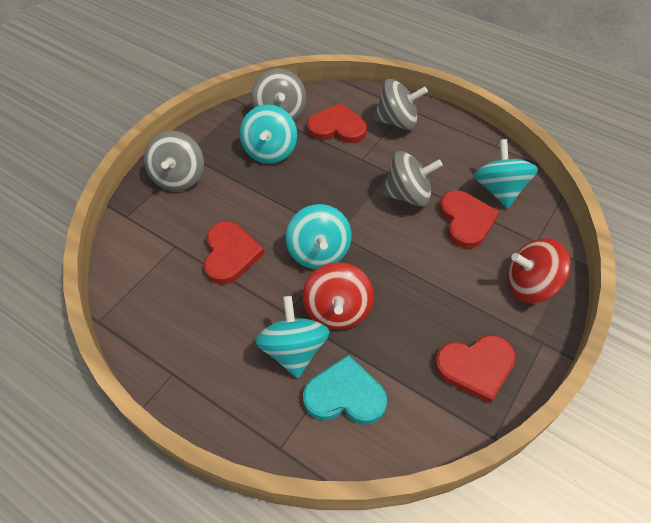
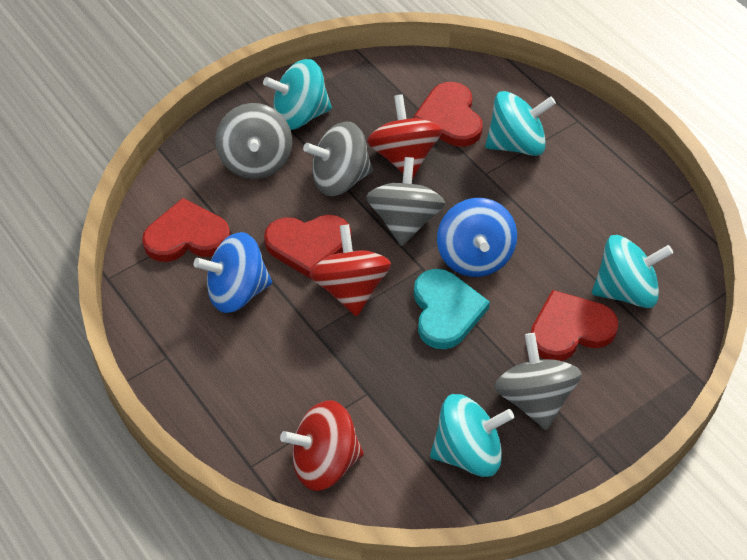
blue spinning top: 0 -> 2
red spinning top: 2 -> 3

